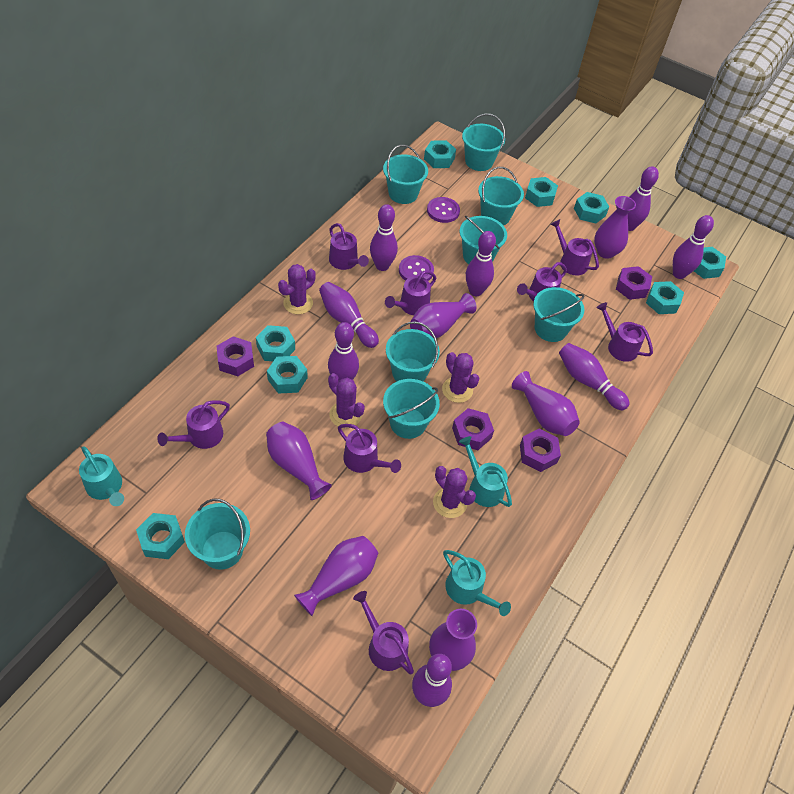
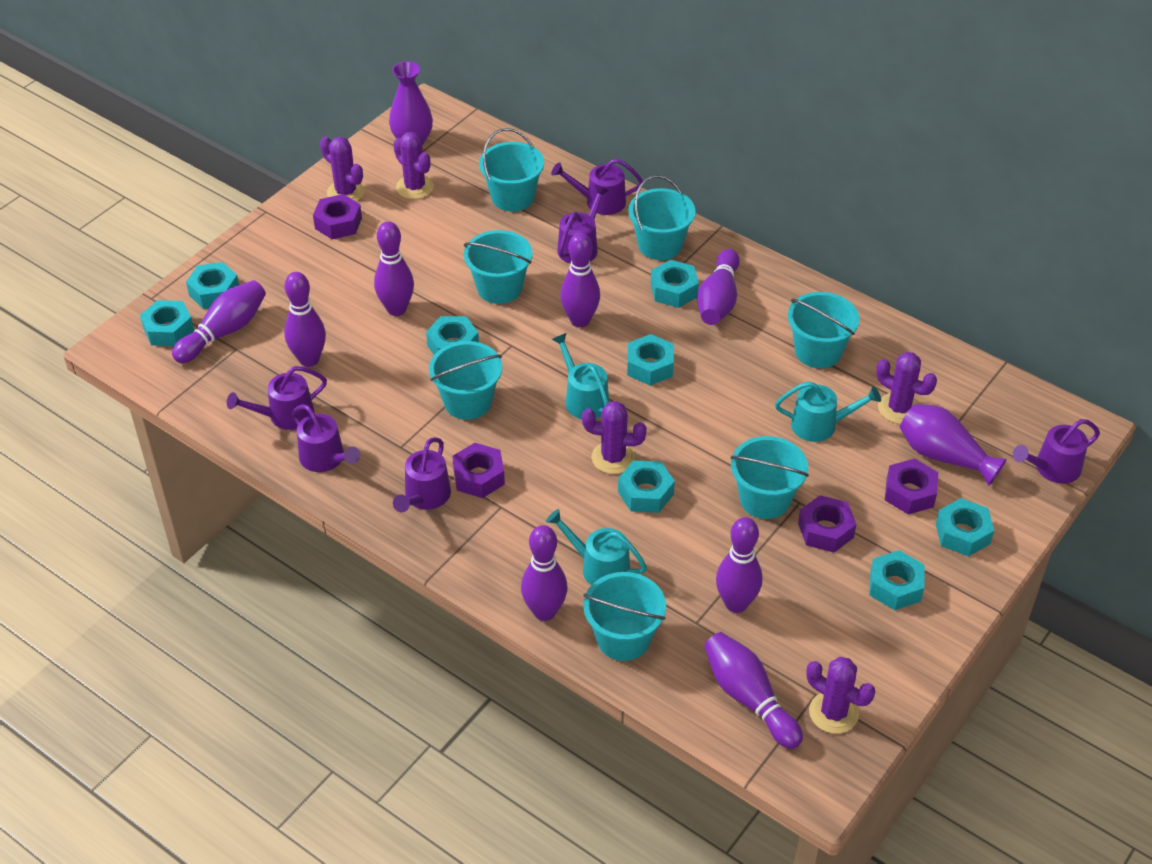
purple button: 2 -> 0
purple cactus: 4 -> 5
purple vase: 6 -> 2
purple watering can: 8 -> 6
turquoise bucket: 8 -> 7

